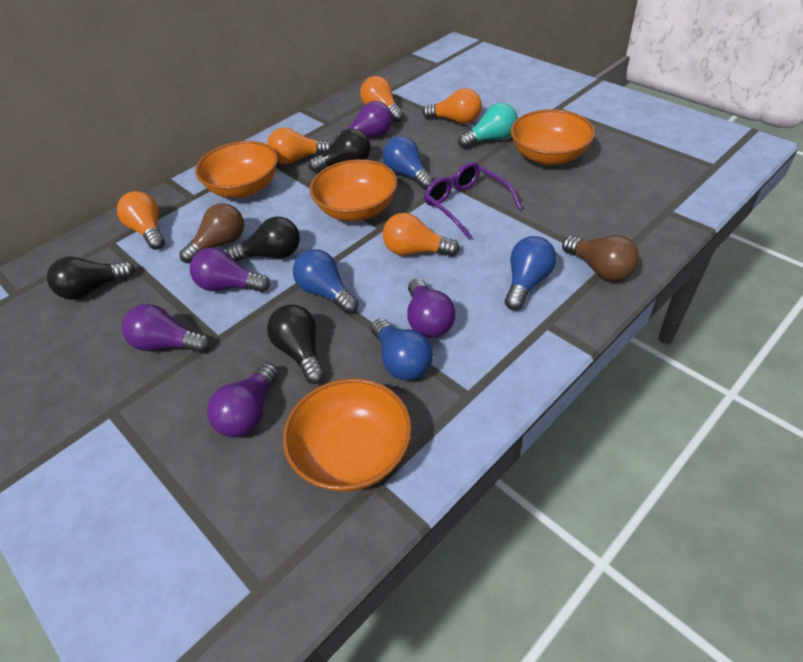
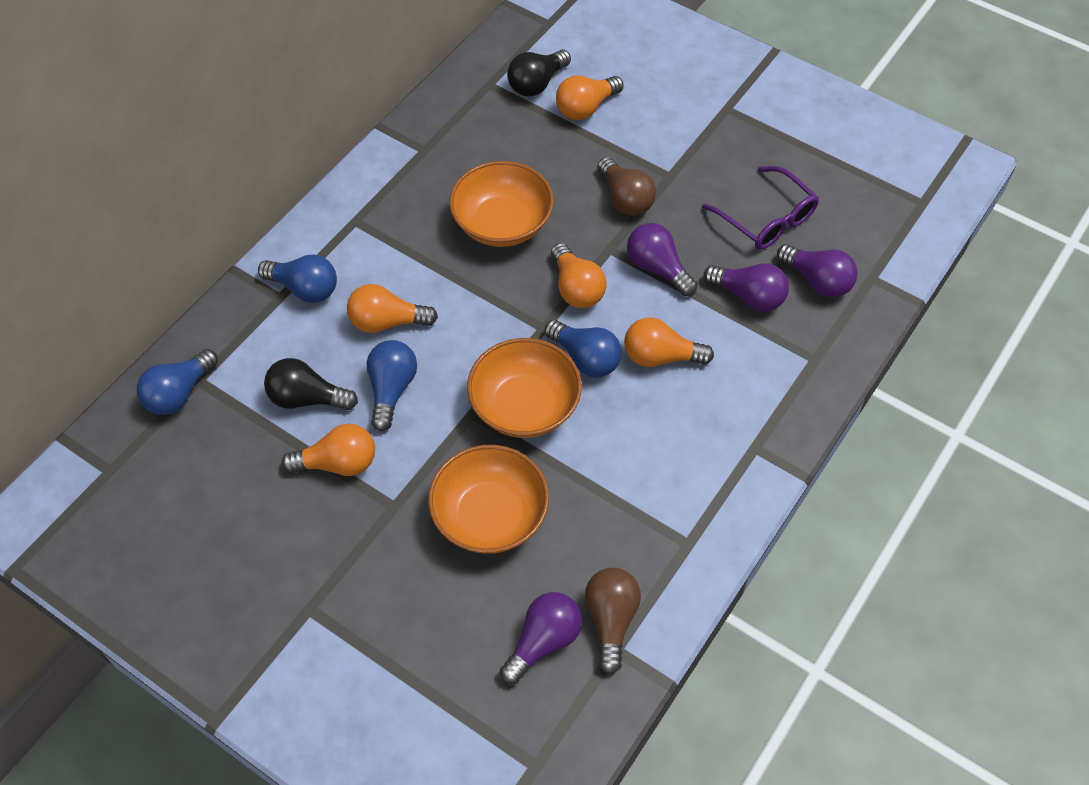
black light bulb: 4 -> 2
orange bowl: 4 -> 3
purple light bulb: 5 -> 4
turquoise light bulb: 1 -> 0

